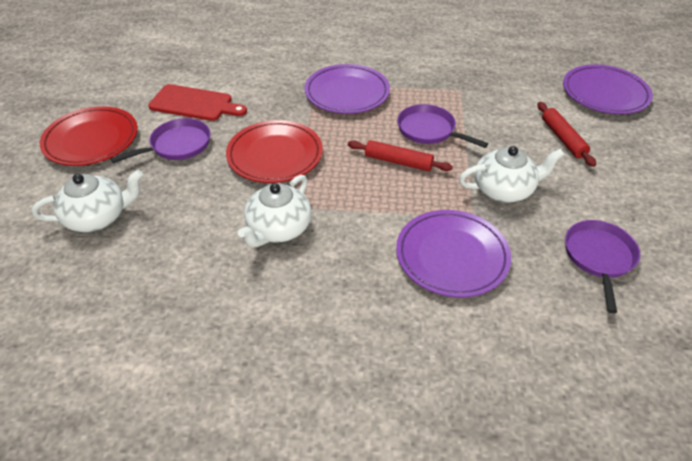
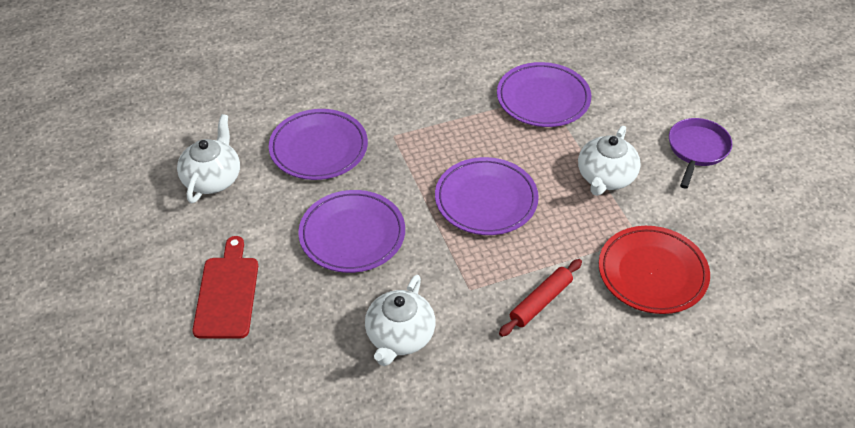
purple pan: 3 -> 1
purple plate: 3 -> 4
red plate: 2 -> 1
red rolling pin: 2 -> 1

